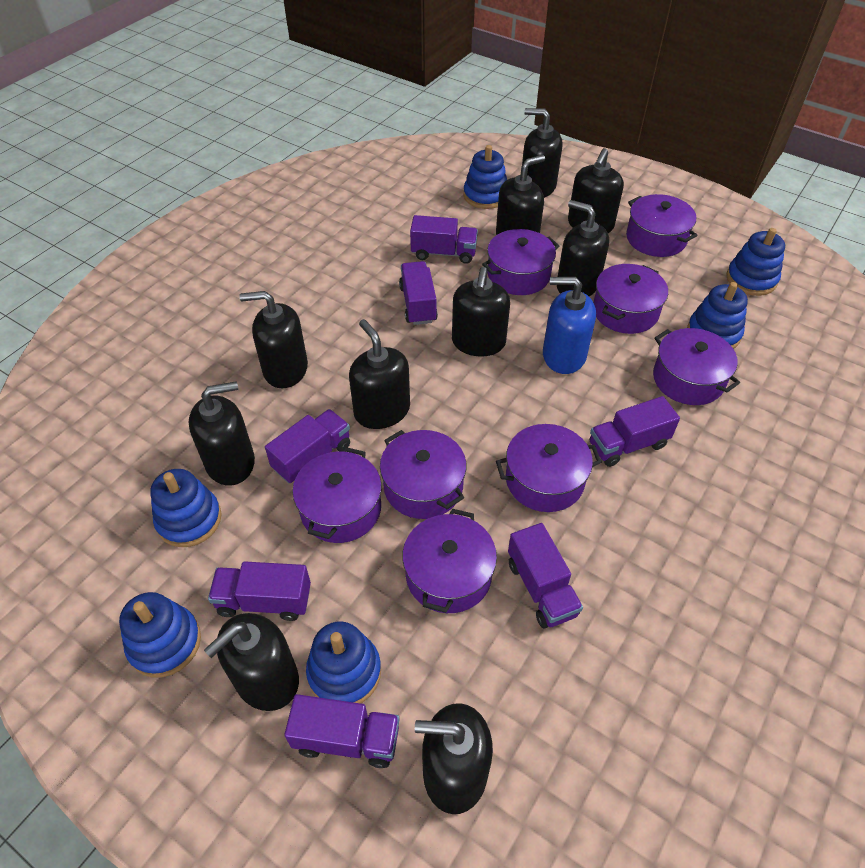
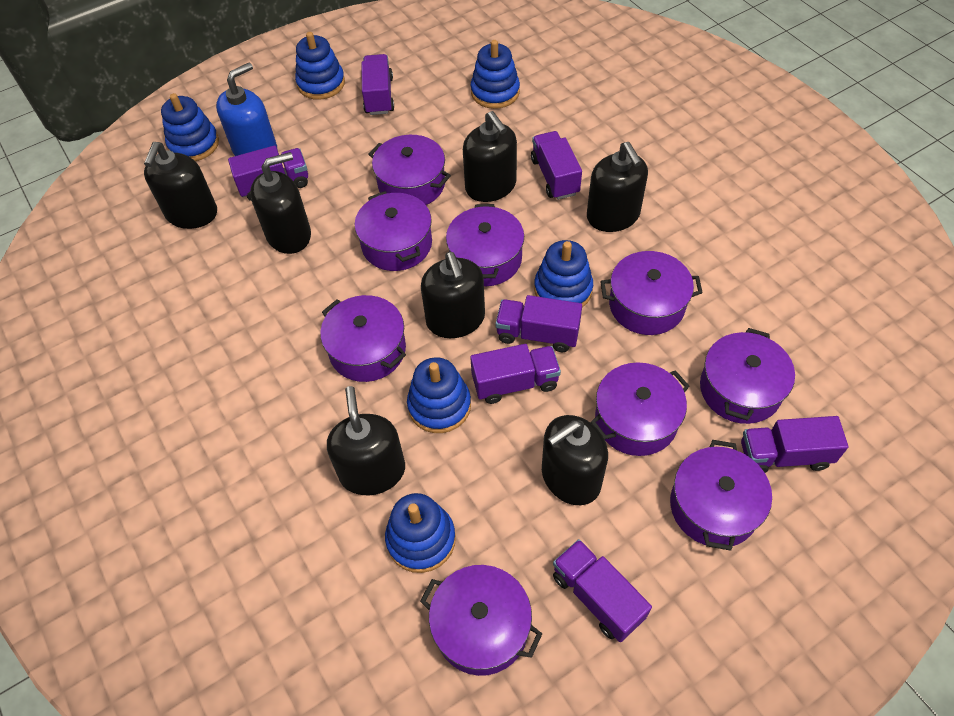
black soap dispenser: 10 -> 7
purple pot: 8 -> 9

